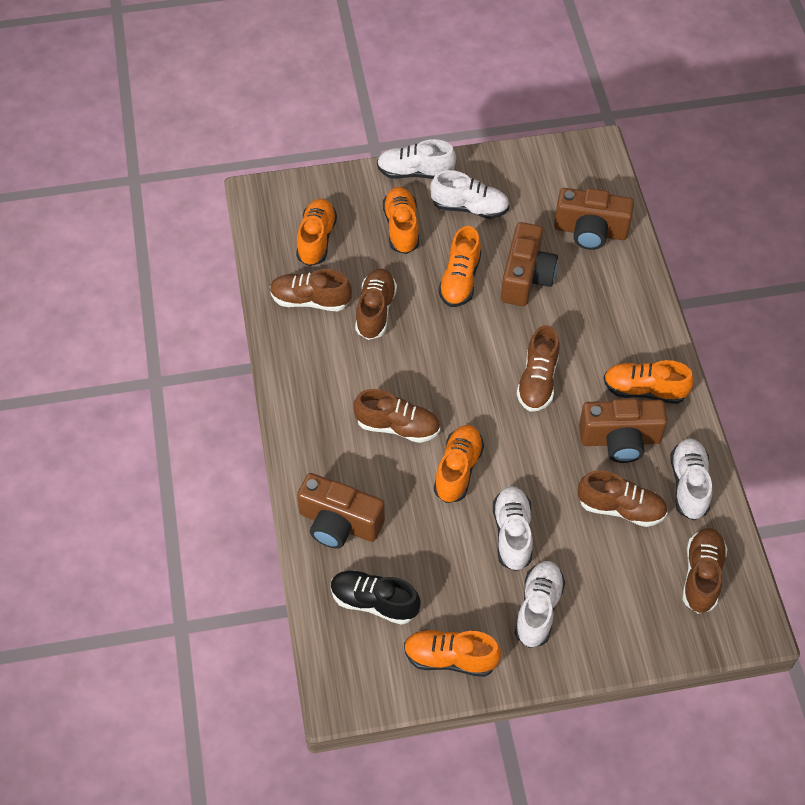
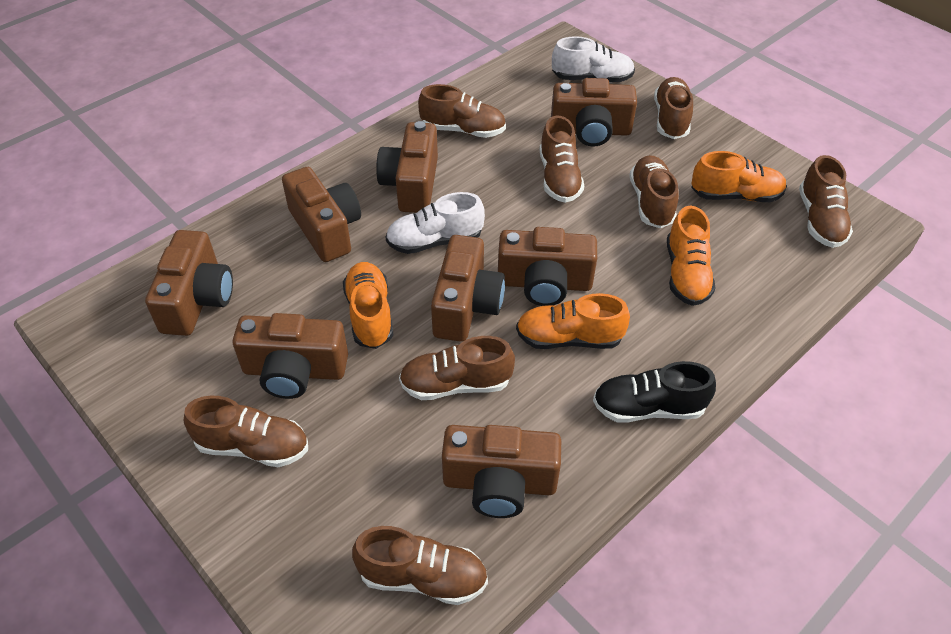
brown camera: 4 -> 8
brown shoe: 6 -> 8
orange shoe: 6 -> 4
white shoe: 5 -> 2

